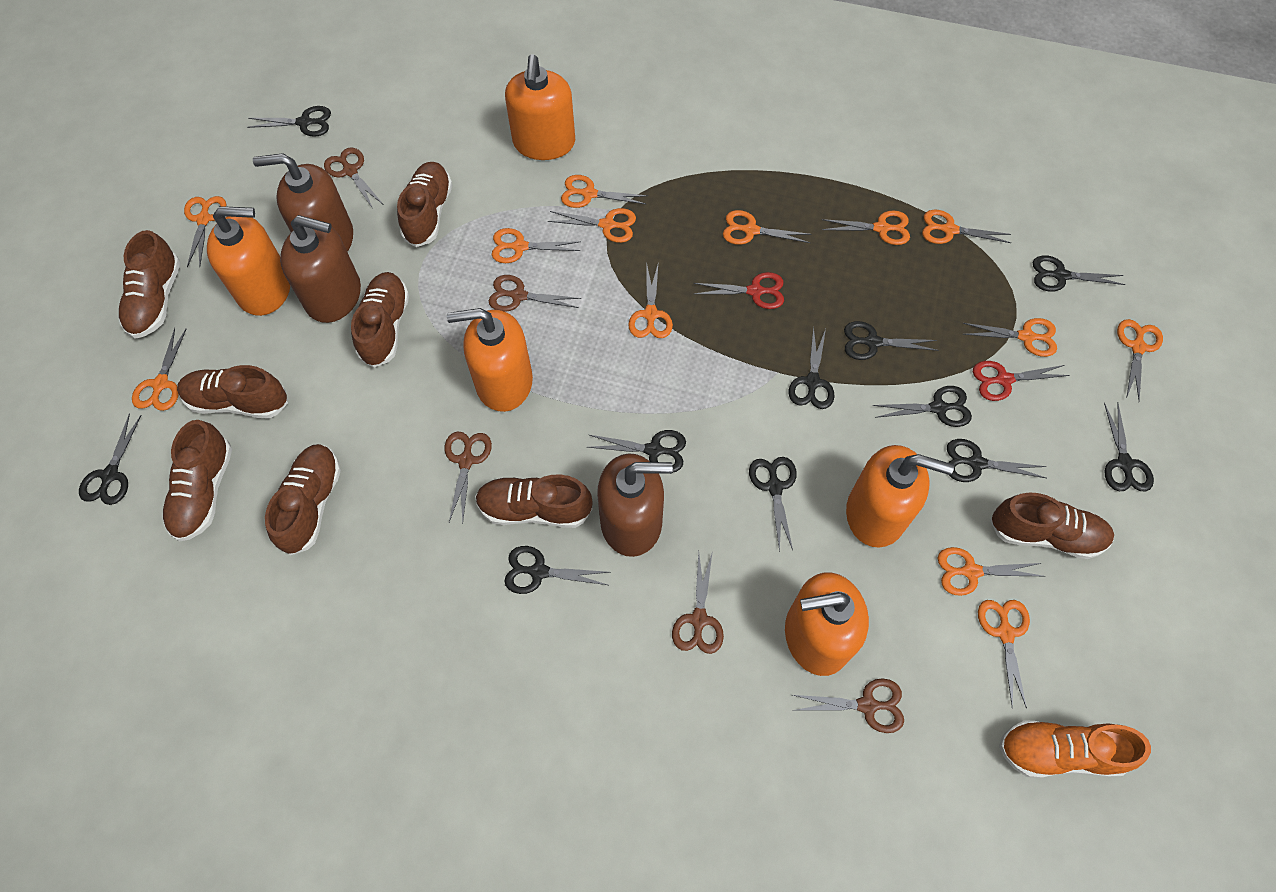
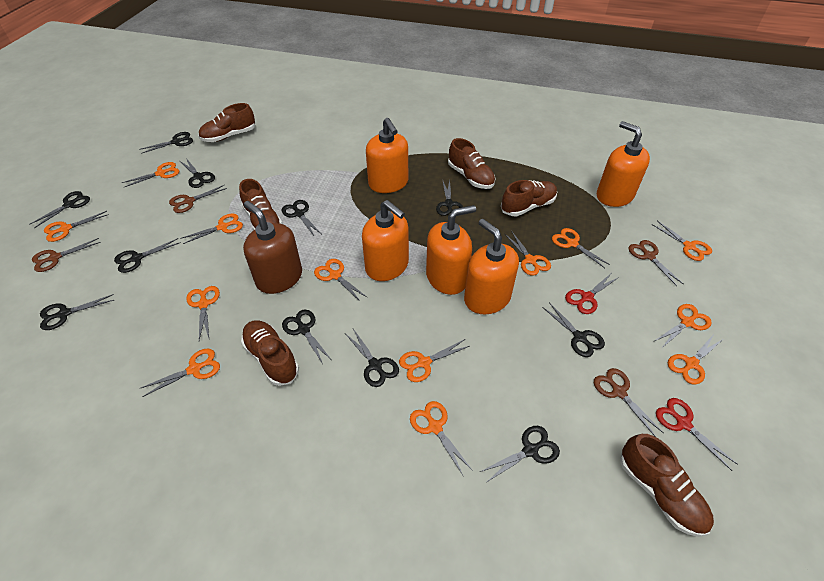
brown scissors: 5 -> 4
brown shoe: 8 -> 6
brown soap dispenser: 3 -> 1
orange shoe: 1 -> 0

